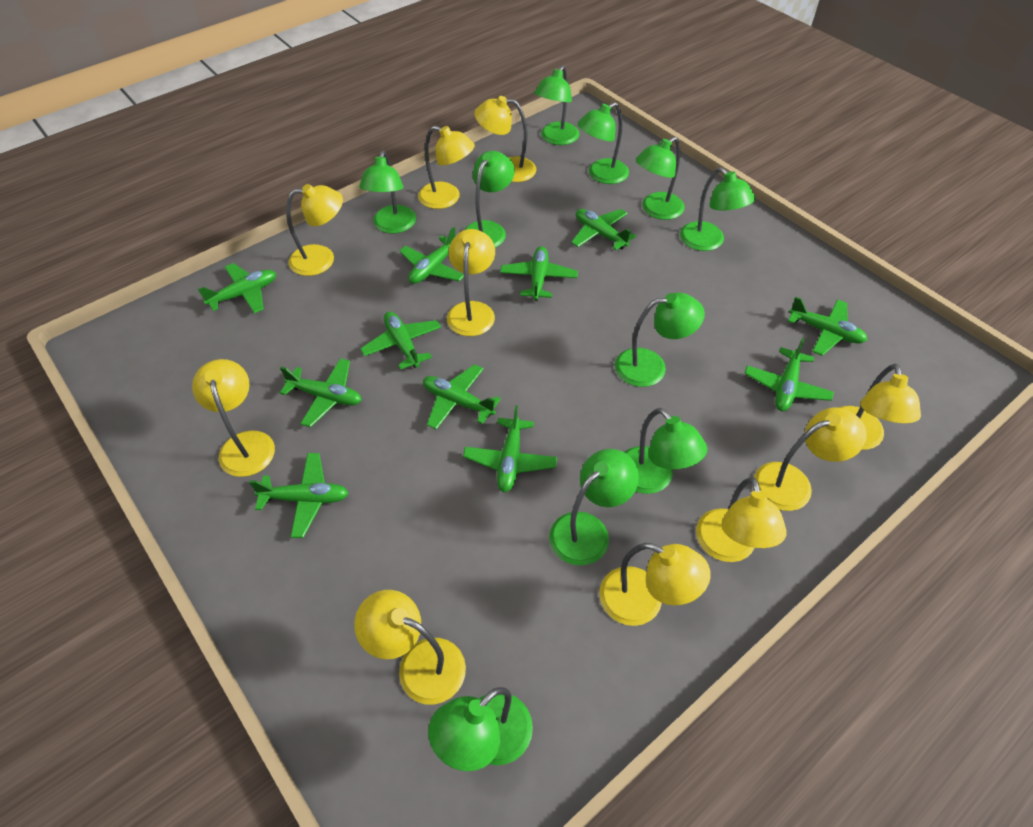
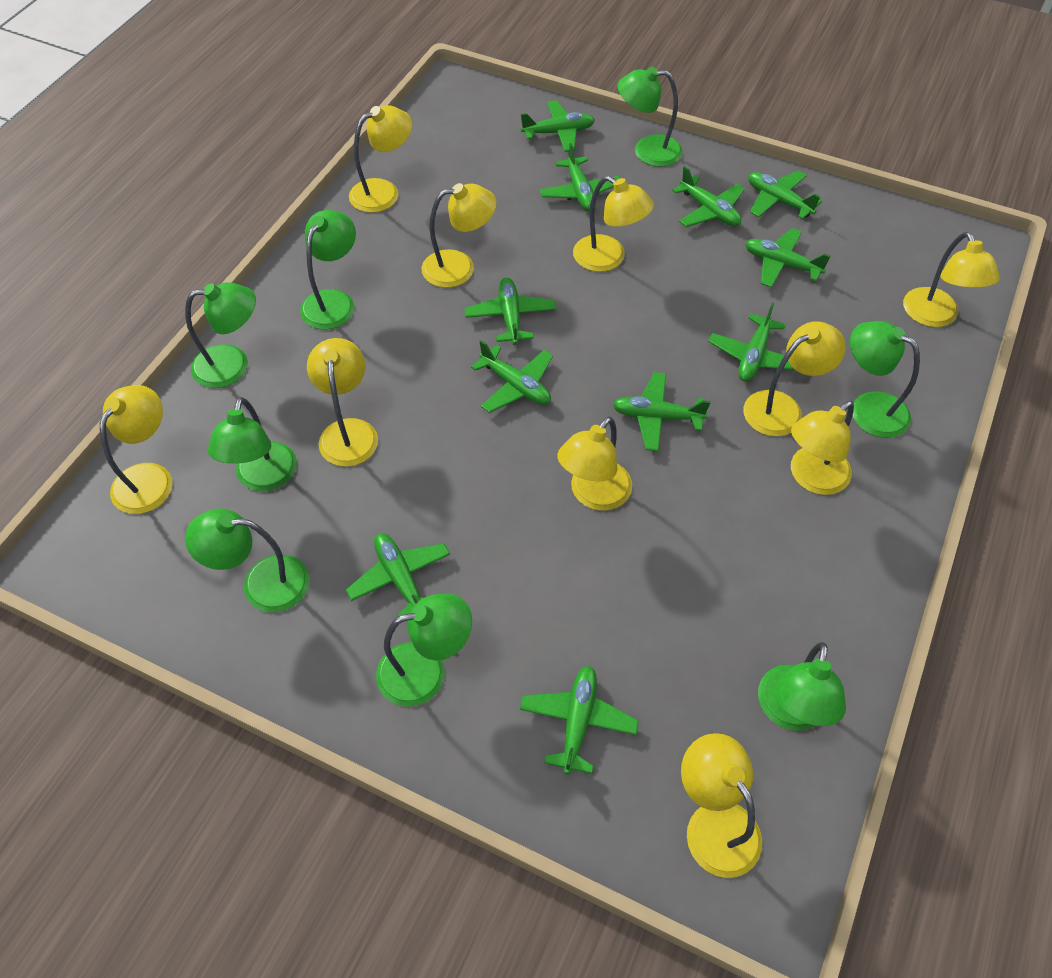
green lamp: 10 -> 8

